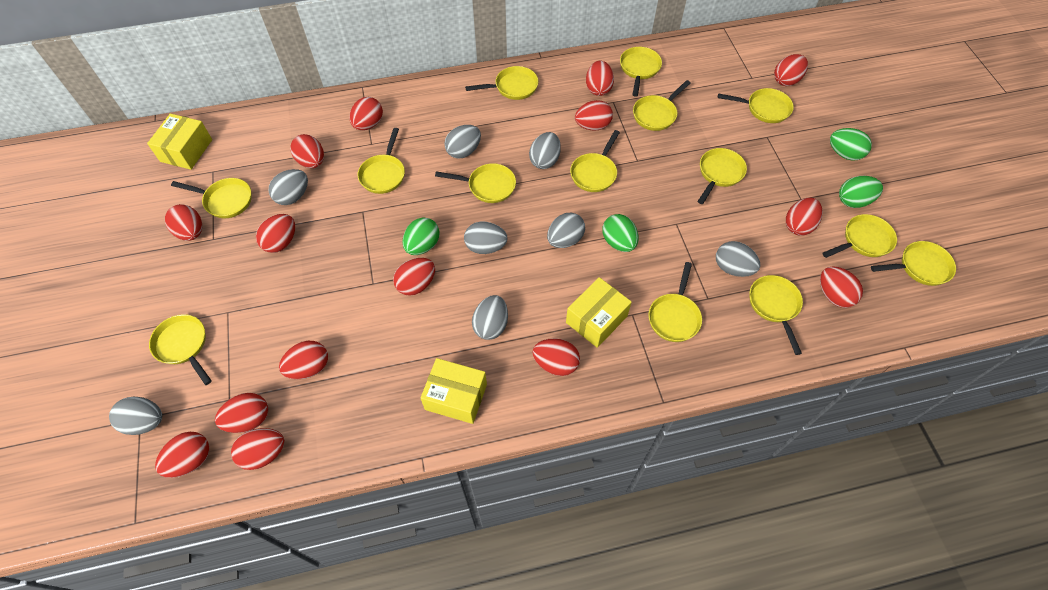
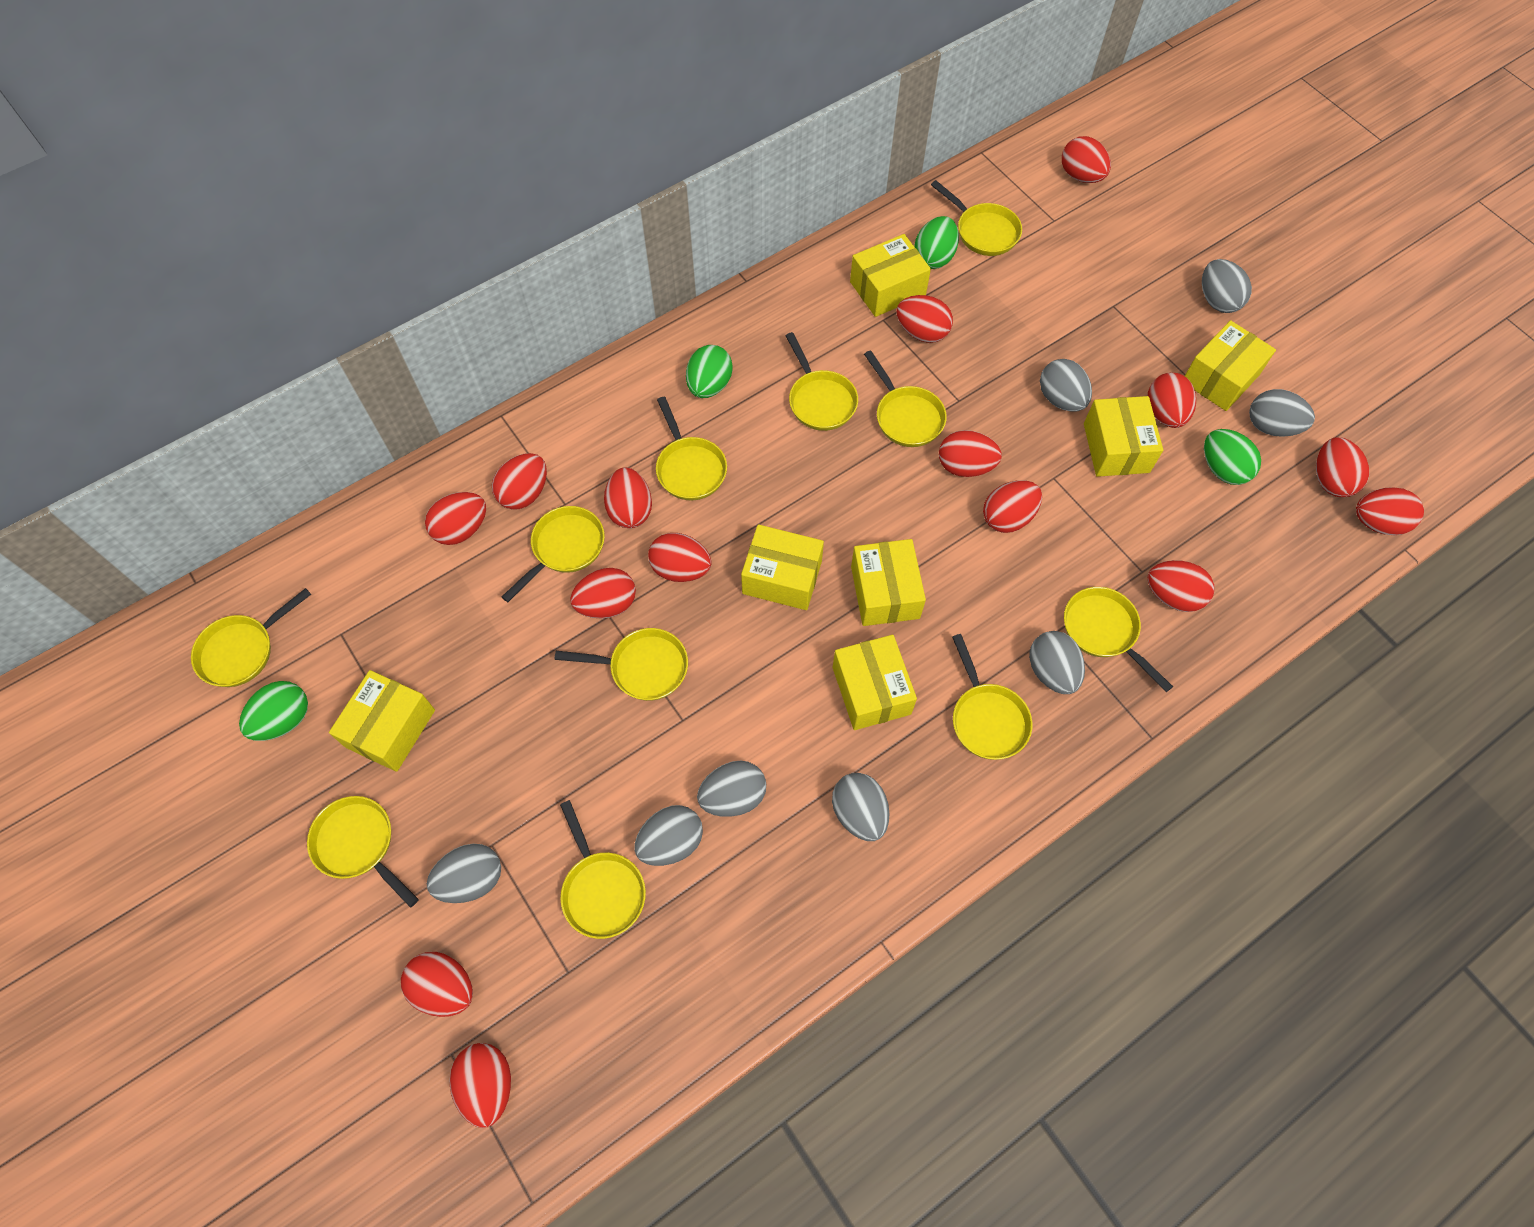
yellow box: 3 -> 7
yellow pan: 14 -> 11

